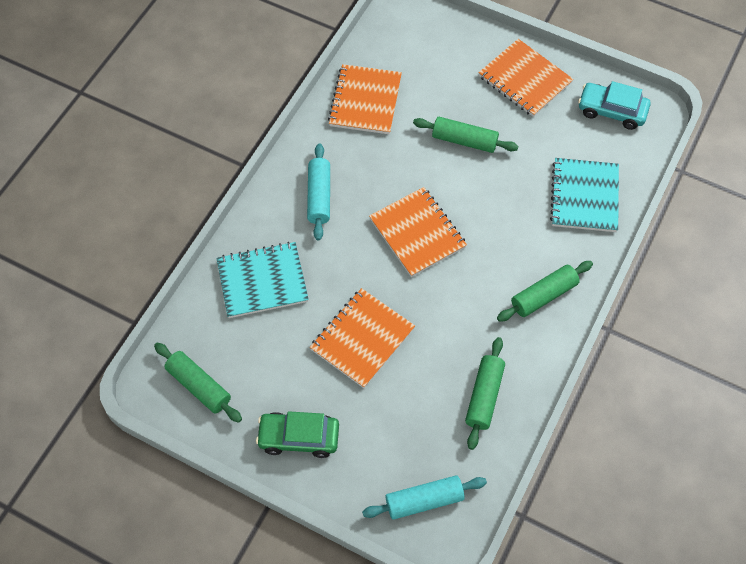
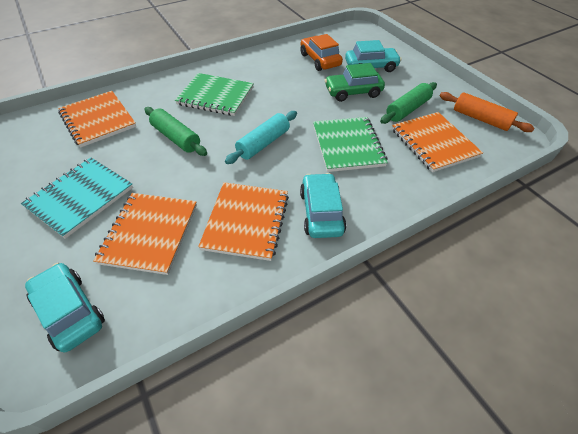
green notebook: 0 -> 2
green rolling pin: 4 -> 2
orange car: 0 -> 1
orange rolling pin: 0 -> 1
turquoise car: 1 -> 3
turquoise notebook: 2 -> 1
turquoise rolling pin: 2 -> 1

